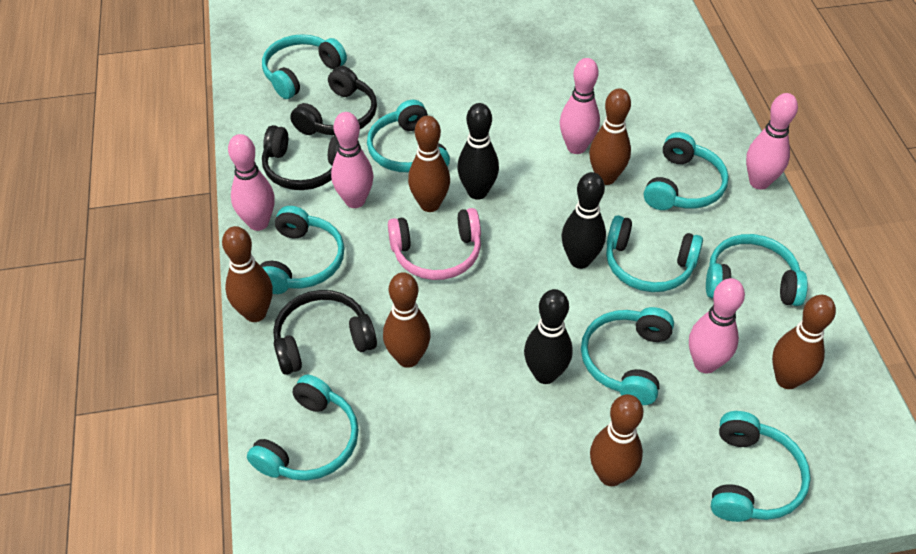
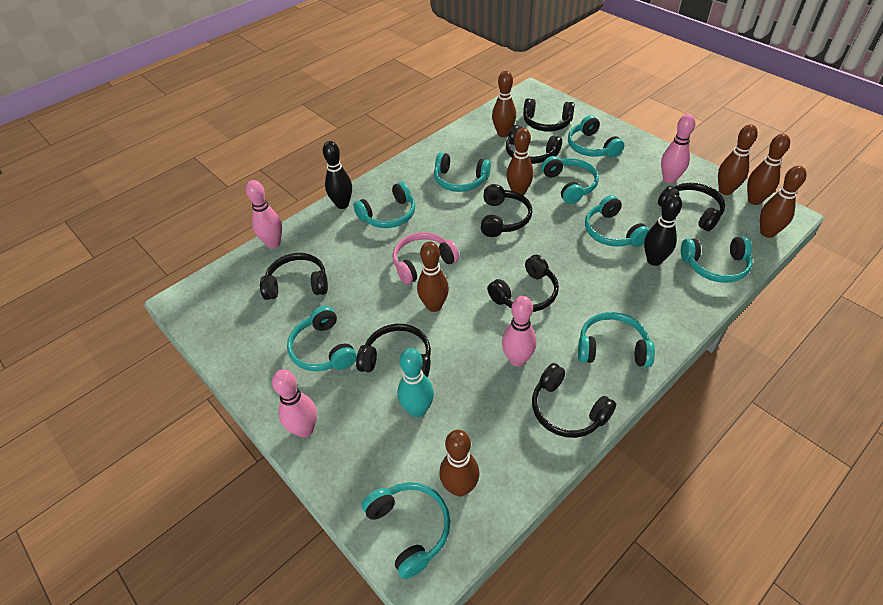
black bowling pin: 3 -> 2
black headphones: 3 -> 8
brown bowling pin: 6 -> 7
pink bowling pin: 5 -> 4
turquoise bowling pin: 0 -> 1

